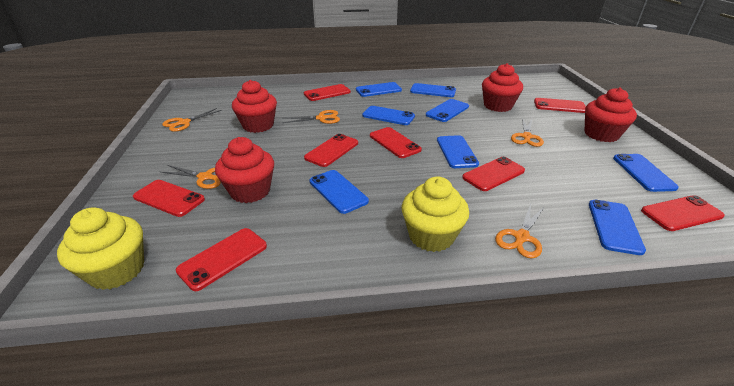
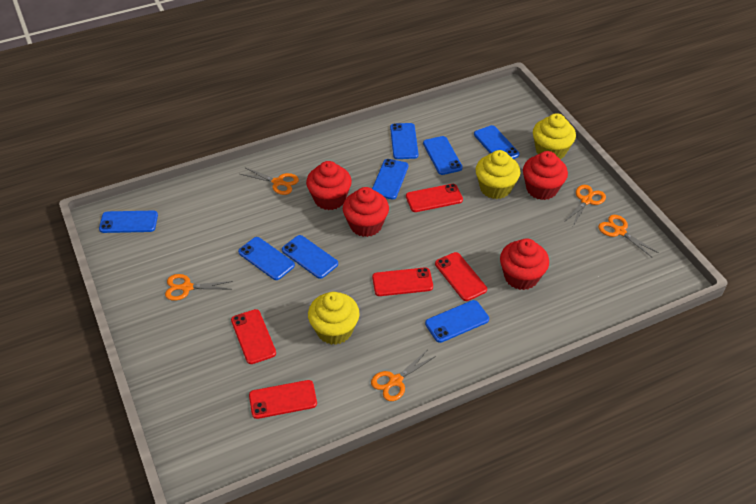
red phone: 8 -> 5
yellow cupcake: 2 -> 3

